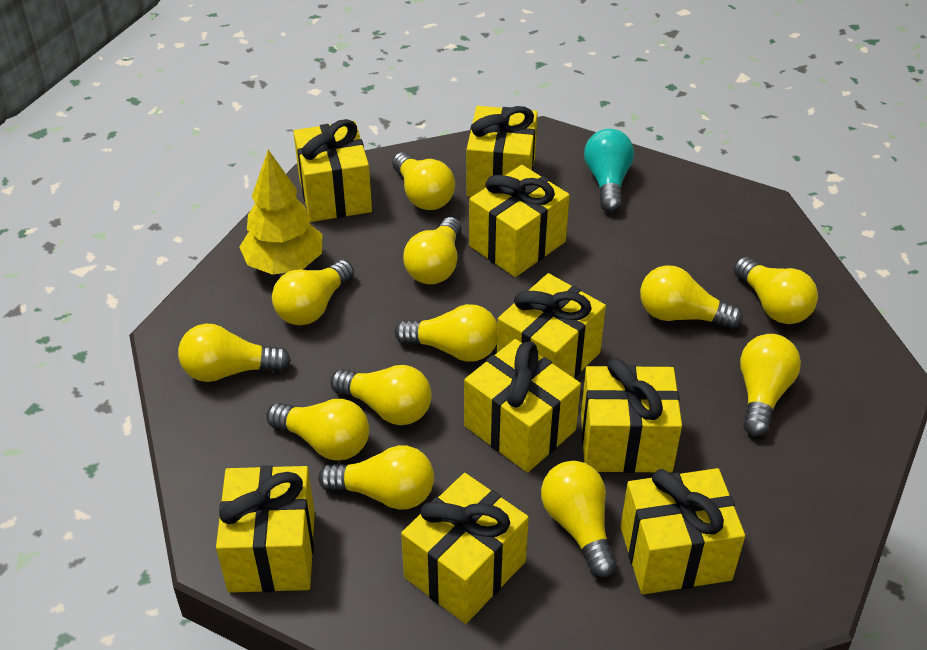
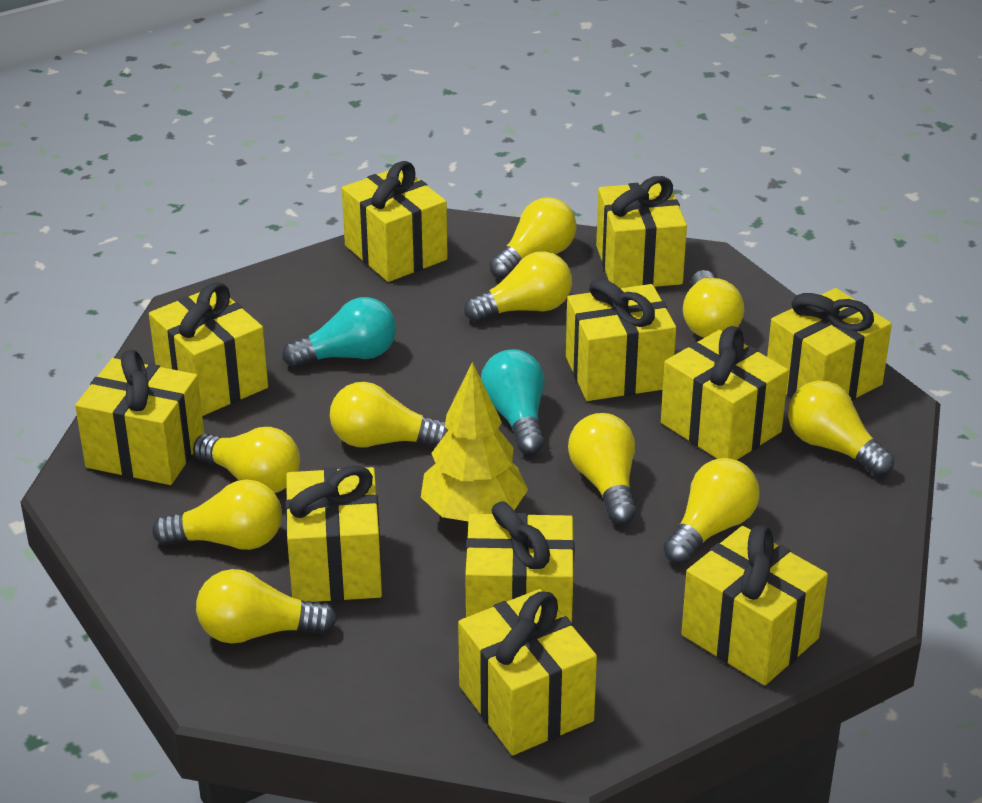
turquoise light bulb: 1 -> 2
yellow gift: 9 -> 11
yellow light bulb: 12 -> 10

